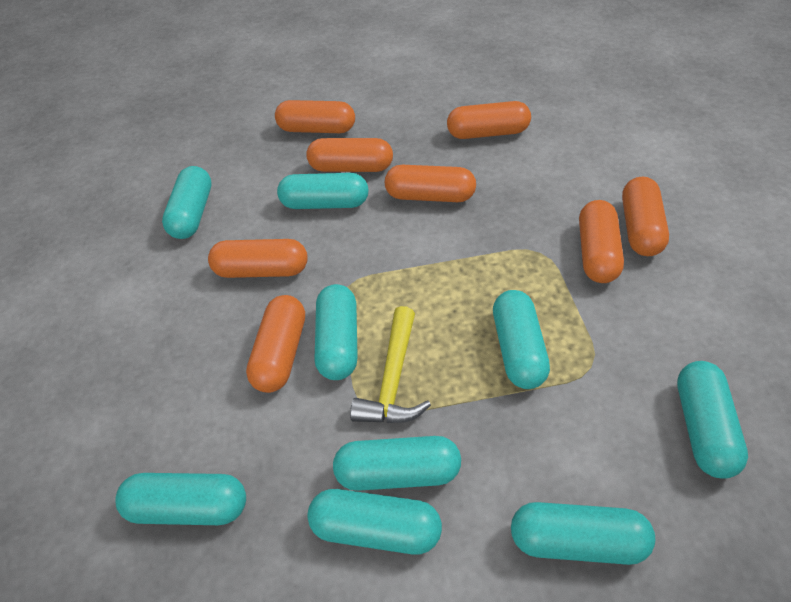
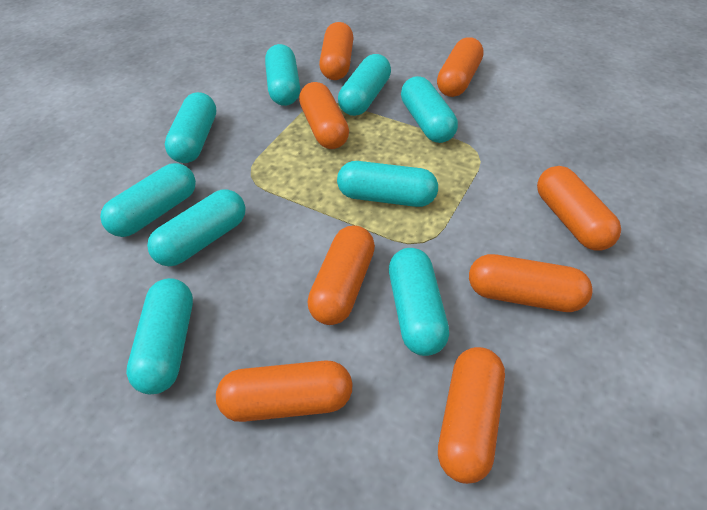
yellow hammer: 1 -> 0

